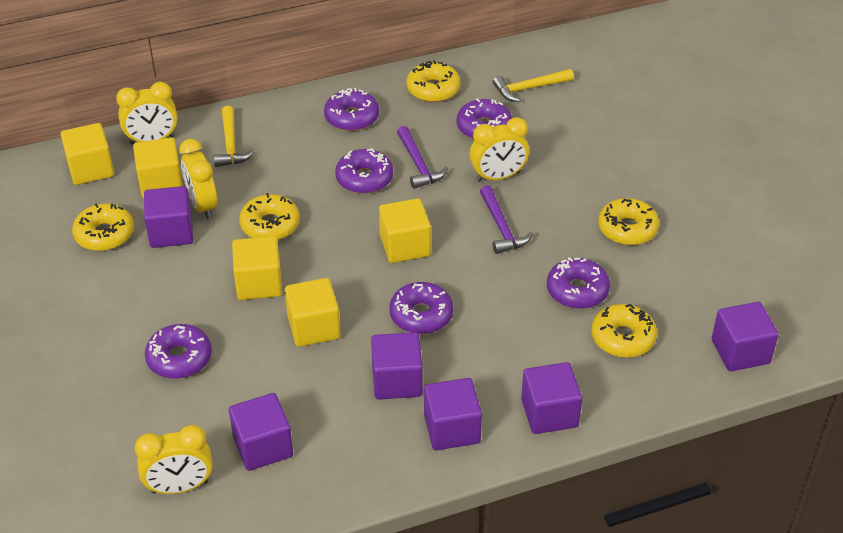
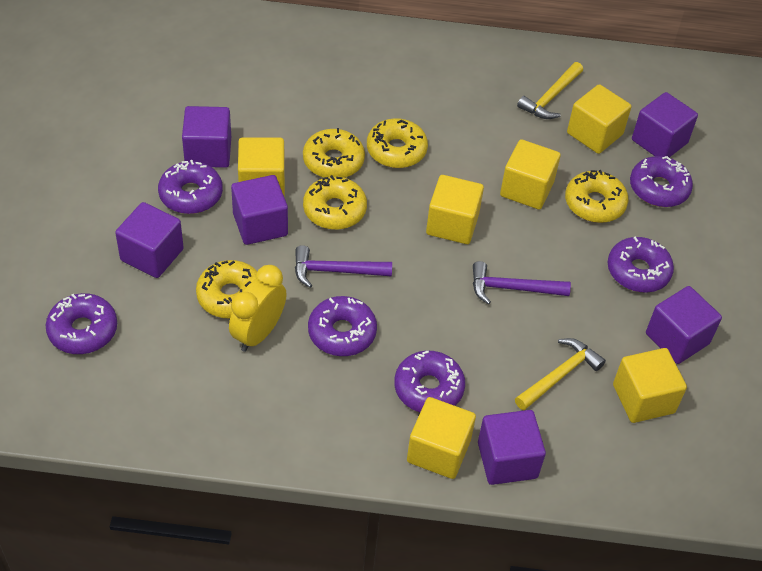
yellow clock: 4 -> 1
yellow cube: 5 -> 6

